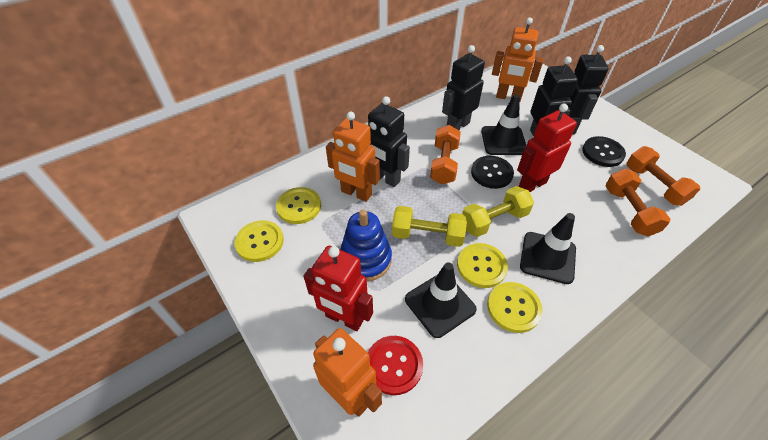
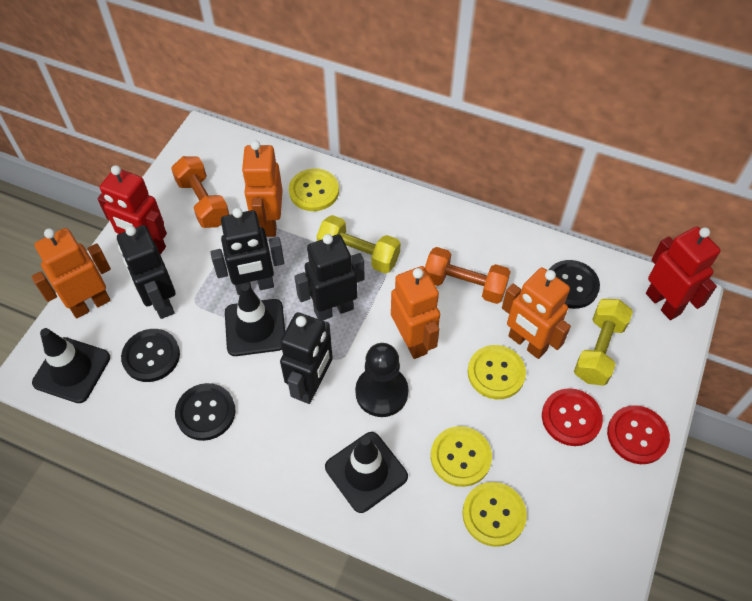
black button: 2 -> 3
black pawn: 0 -> 1
blue stacking toy: 1 -> 0
orange dumbbell: 3 -> 2
orange robot: 3 -> 4
red button: 1 -> 2

